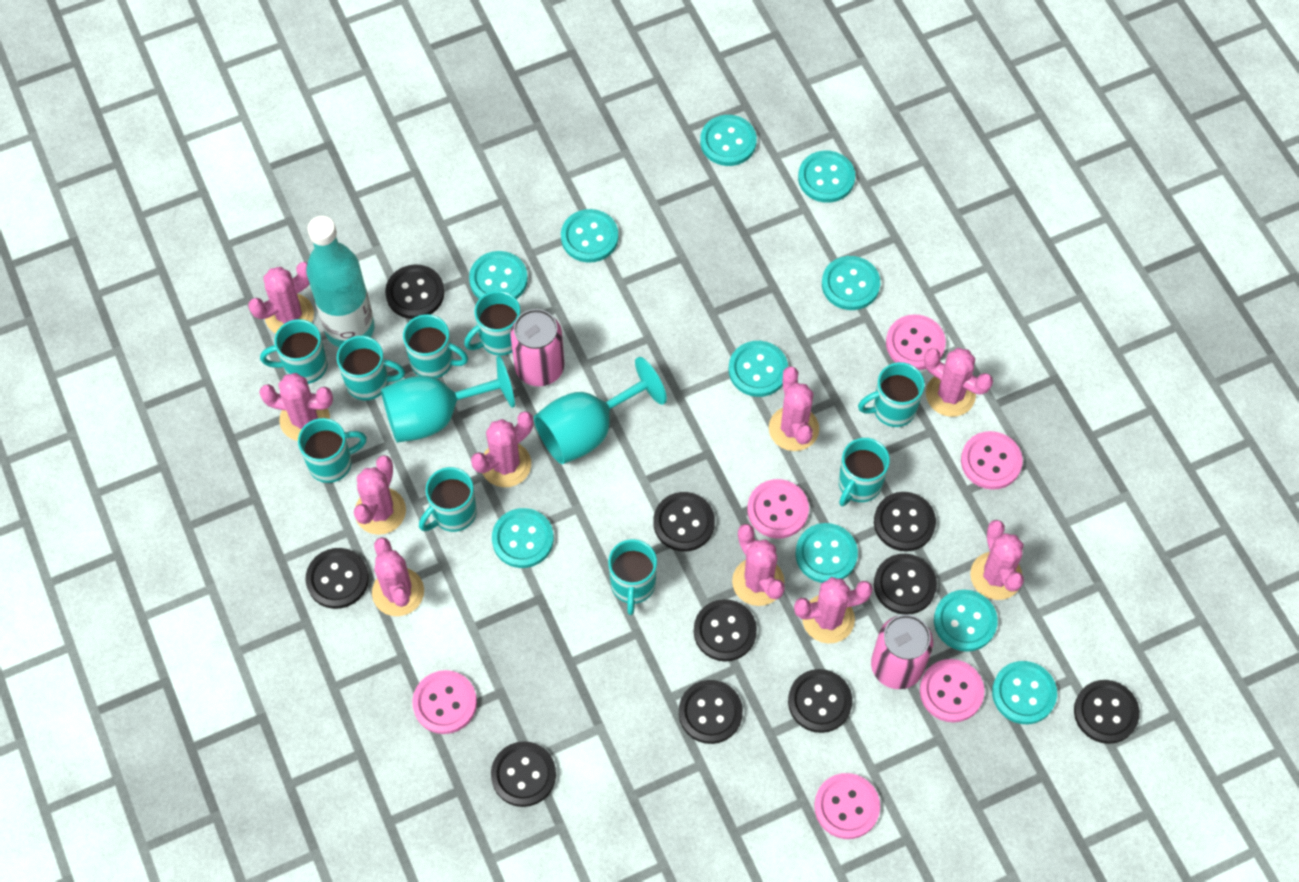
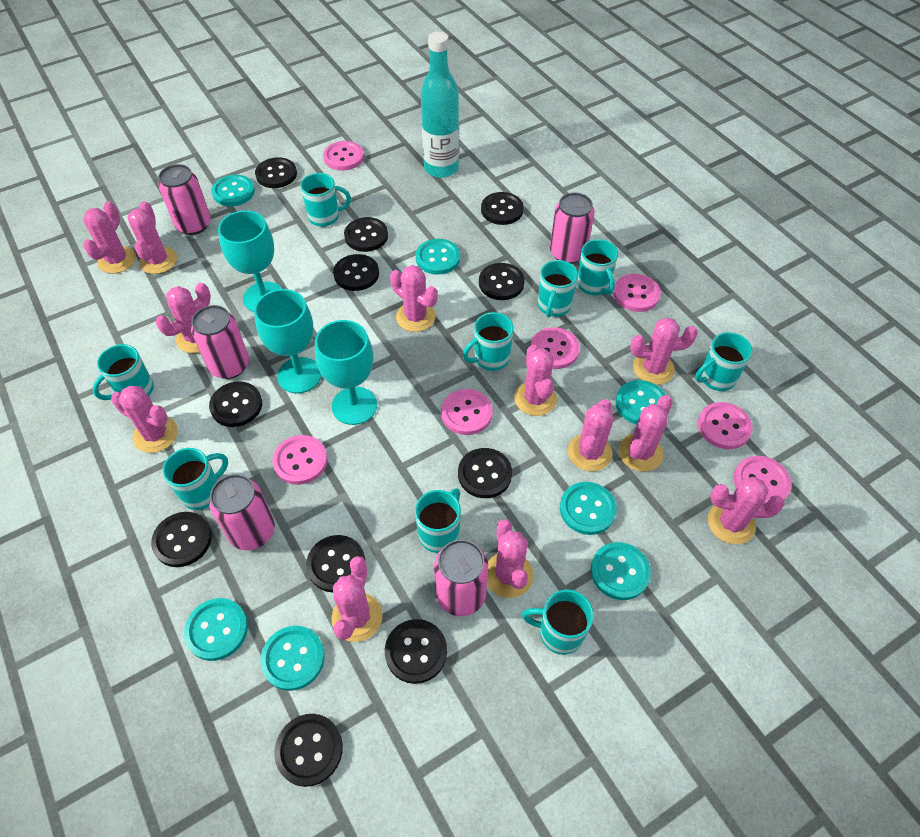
black button: 10 -> 11
pink button: 6 -> 7
pink cactus: 10 -> 12
pink can: 2 -> 5
turquoise button: 10 -> 7
turquoise goblet: 2 -> 3

